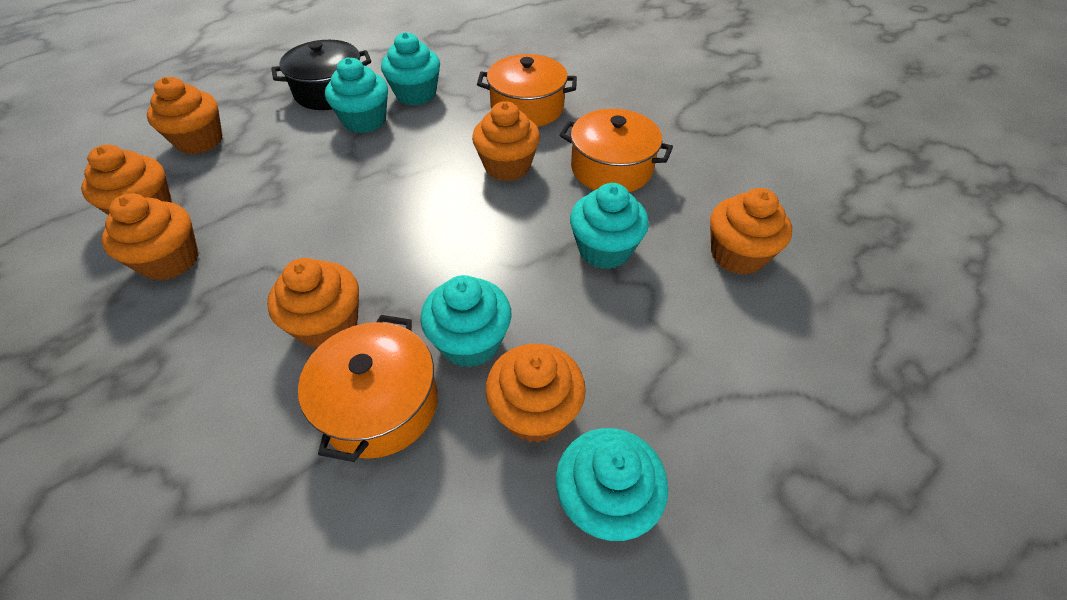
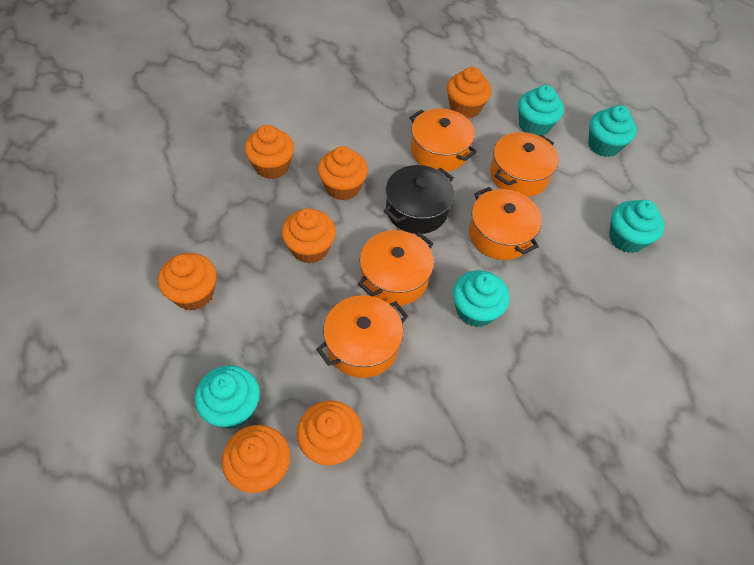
orange pot: 3 -> 5

